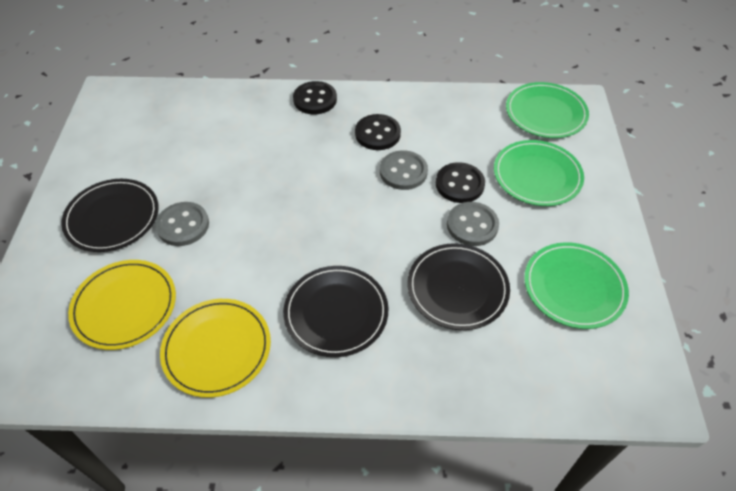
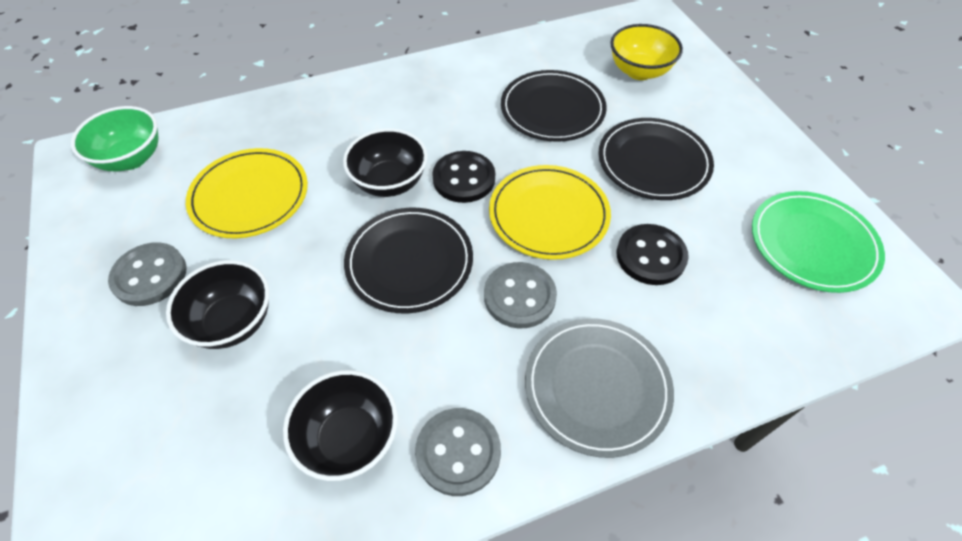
black bowl: 0 -> 3
black button: 3 -> 2
green bowl: 0 -> 1
green plate: 3 -> 1
grey plate: 0 -> 1
yellow bowl: 0 -> 1

